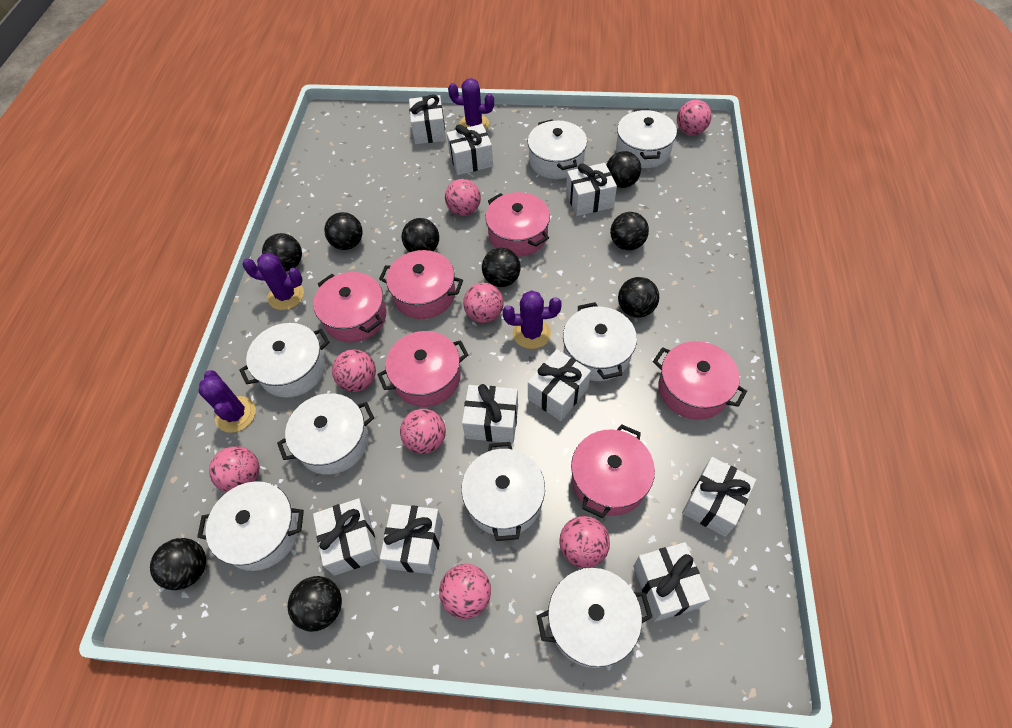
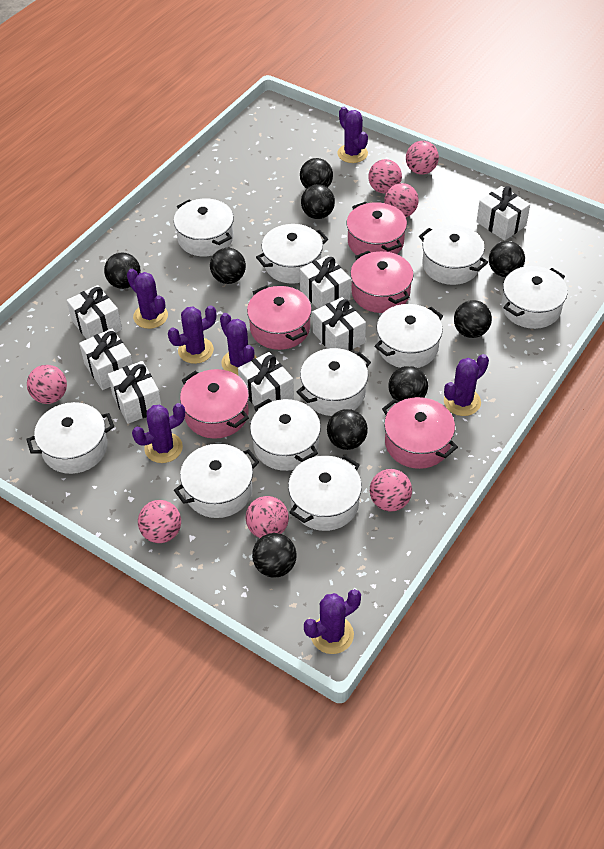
pink ball: 8 -> 7
pink pot: 6 -> 5
purple cactus: 4 -> 7
white gift: 9 -> 7
white pot: 8 -> 10

